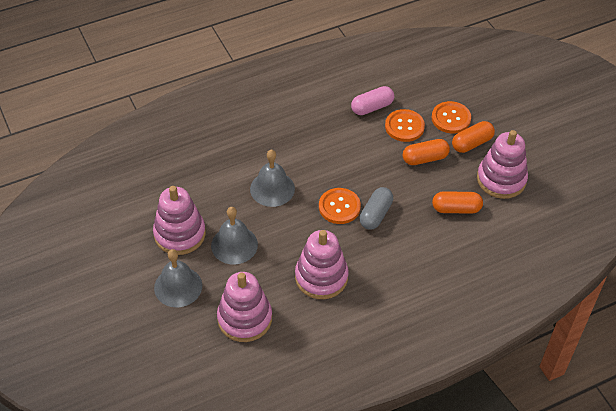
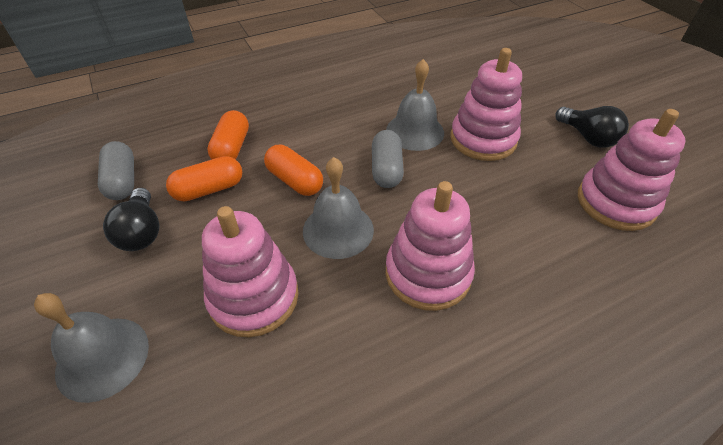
black light bulb: 0 -> 2
grey capsule: 1 -> 2
orange button: 3 -> 0
pink capsule: 1 -> 0

